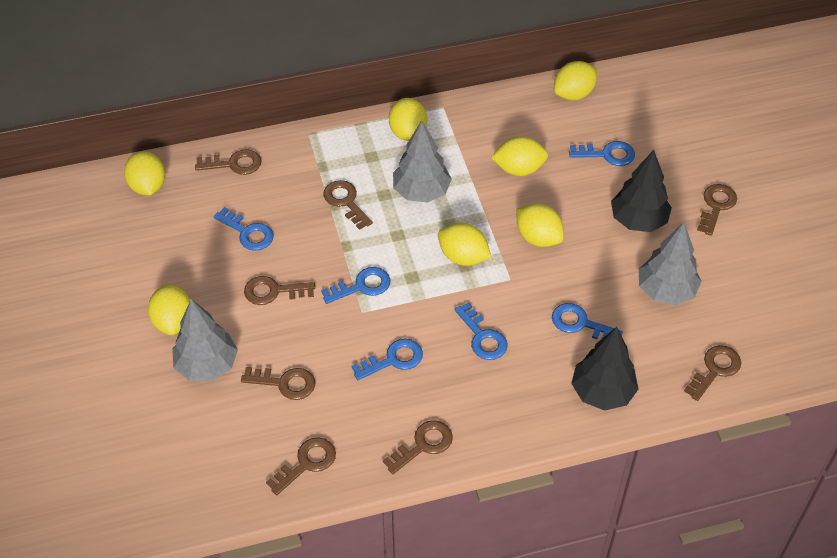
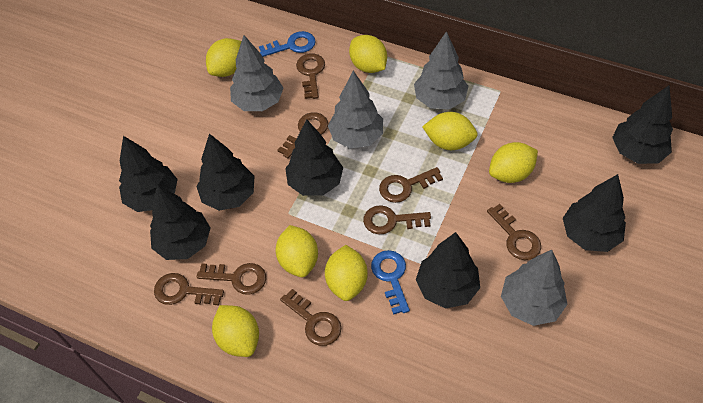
black tree: 2 -> 7
blue key: 6 -> 2
grey tree: 3 -> 4

